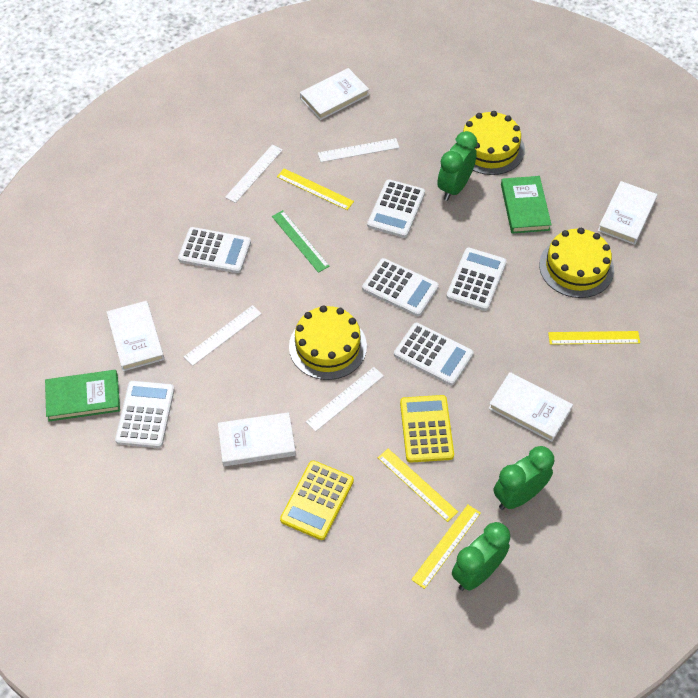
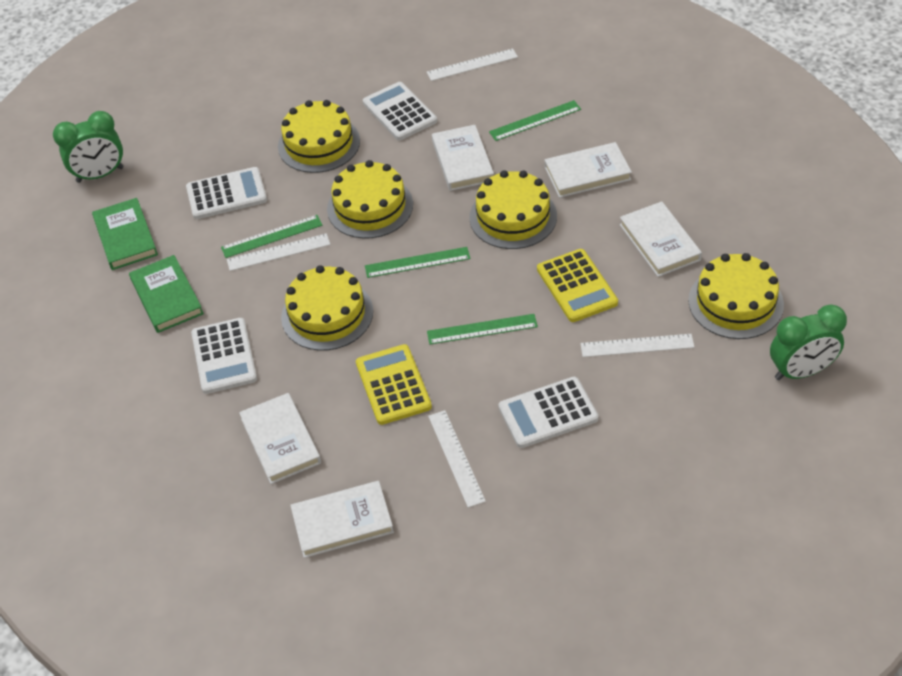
green clock: 3 -> 2
green ruler: 1 -> 4
white calculator: 6 -> 4
yellow cake: 3 -> 5
yellow ruler: 4 -> 0

